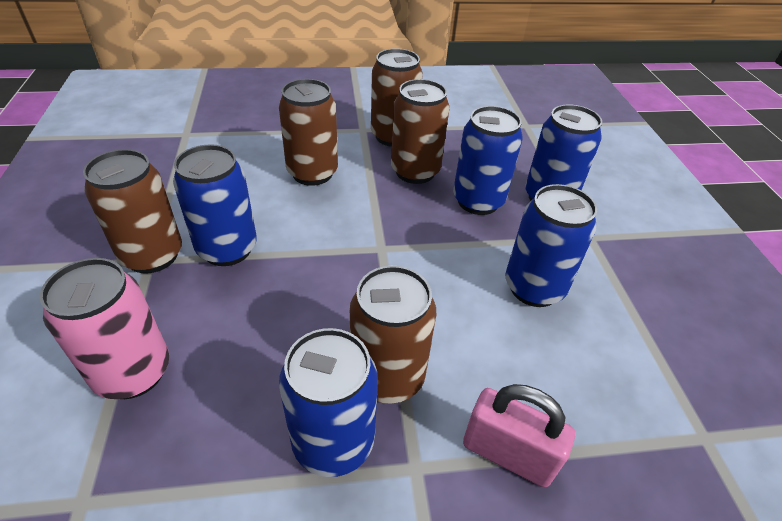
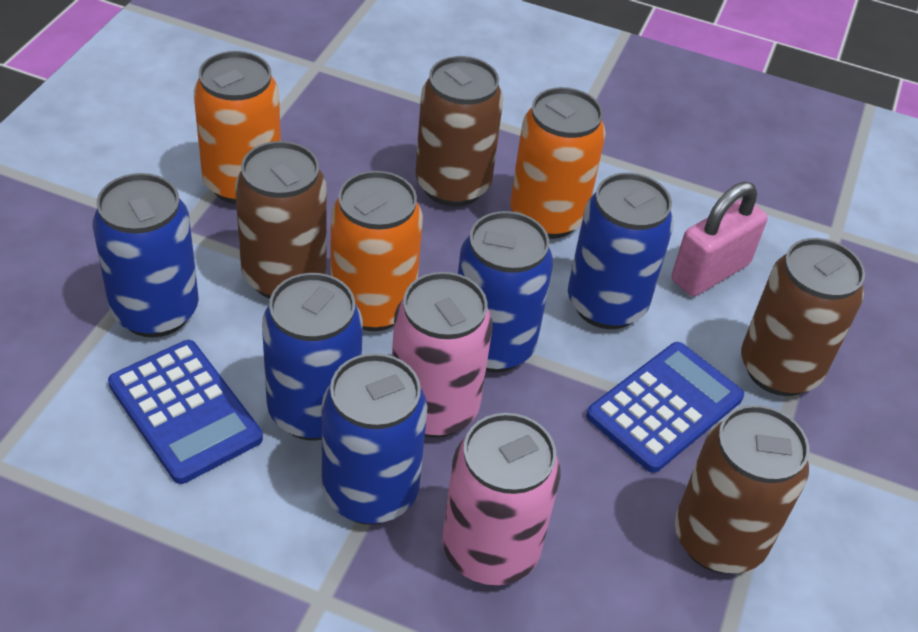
blue calculator: 0 -> 2
brown can: 5 -> 4
orange can: 0 -> 3
pink can: 1 -> 2

